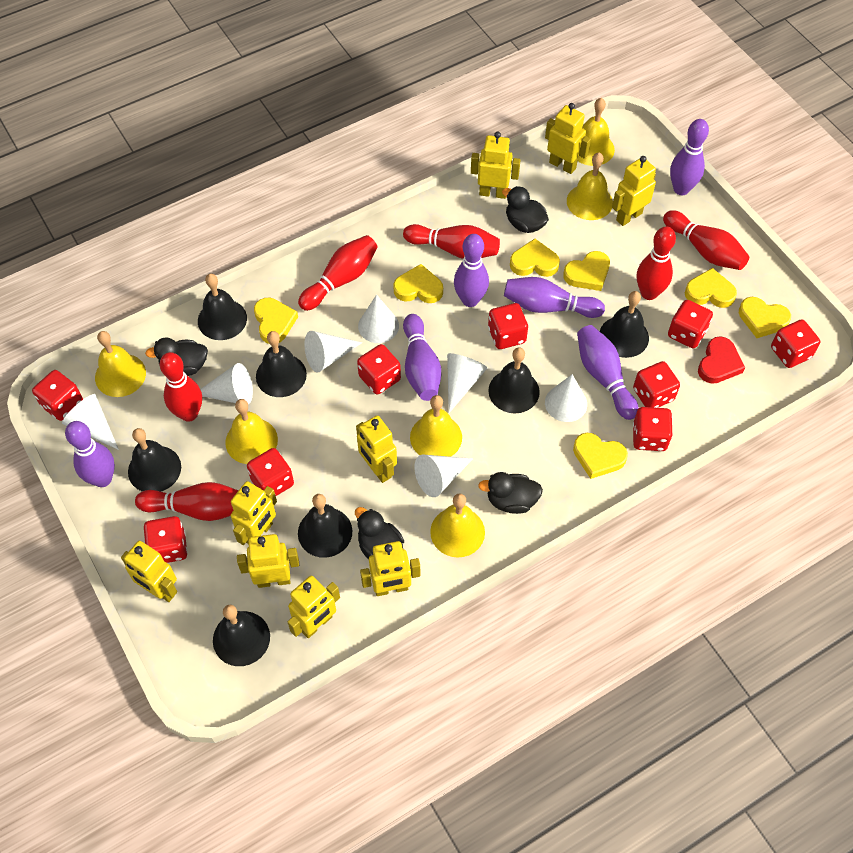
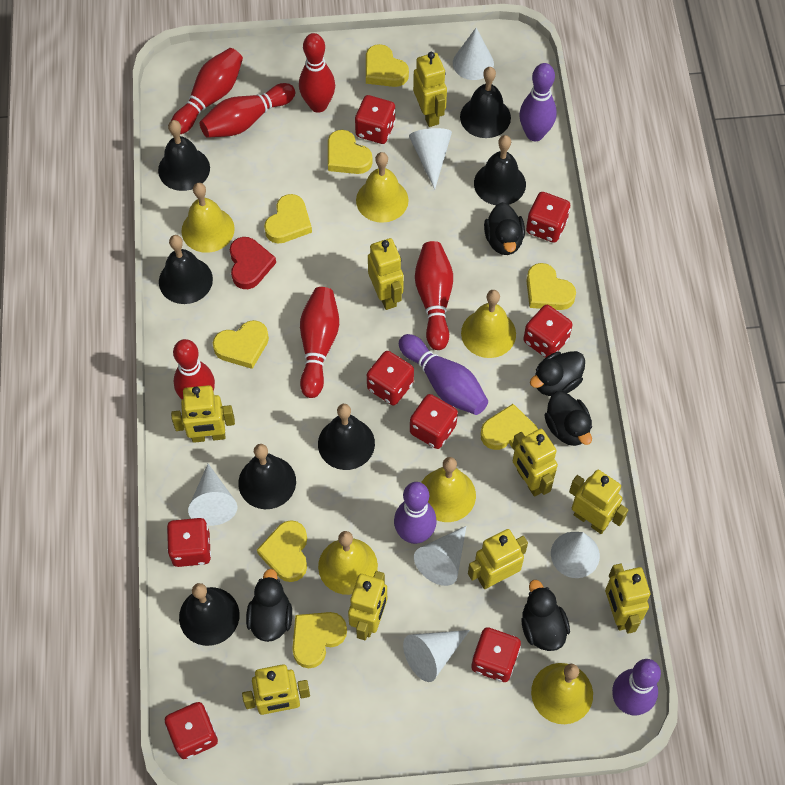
black duck: 4 -> 5
purple bowling pin: 6 -> 4
red dice: 9 -> 8
white cone: 7 -> 6
yellow heart: 7 -> 8

